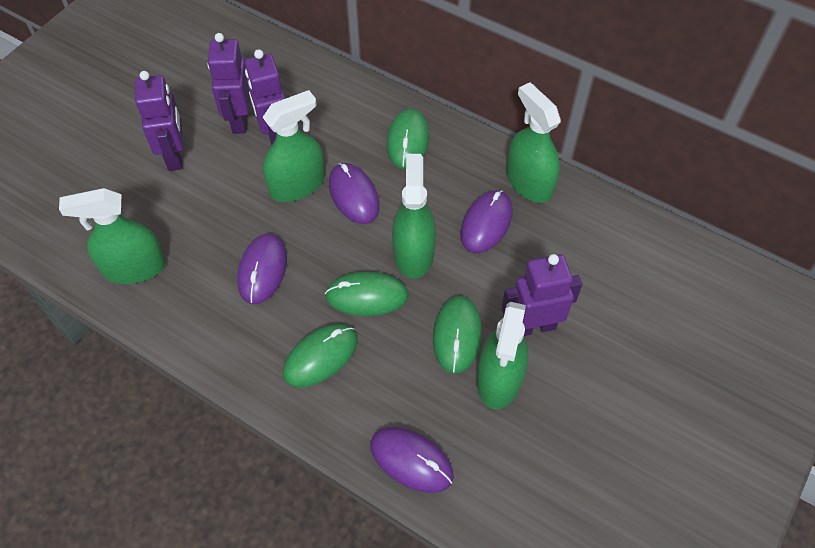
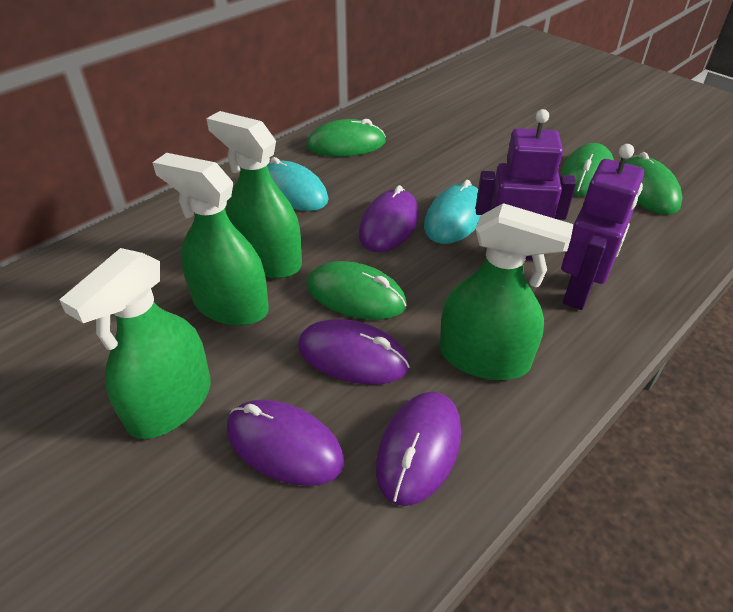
green spray bottle: 5 -> 4
purple robot: 4 -> 2
turquoise mouse: 0 -> 2

